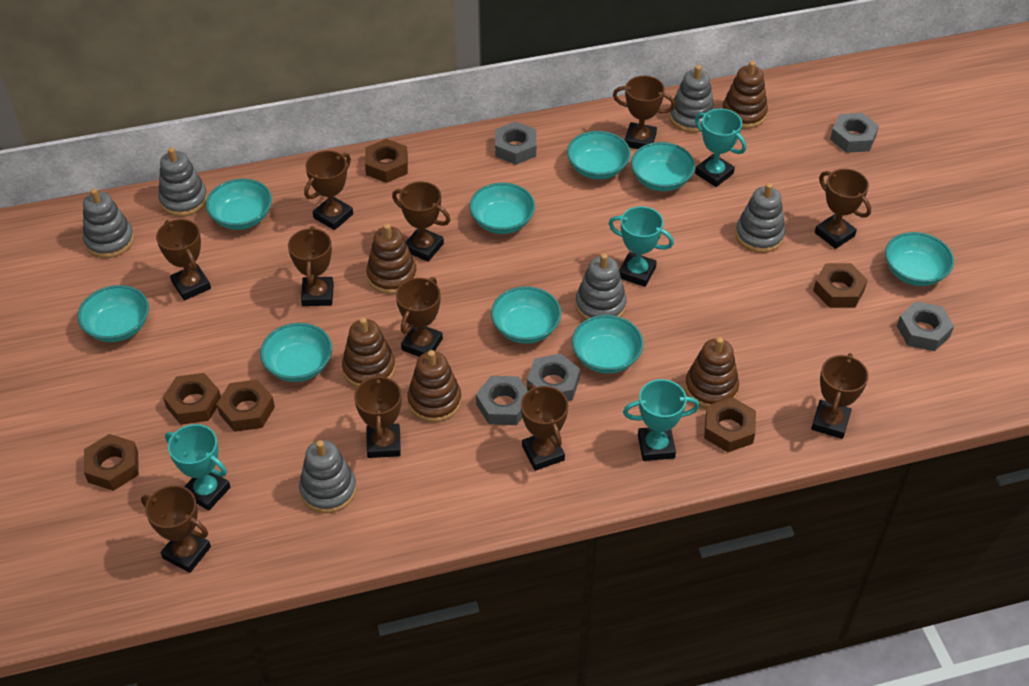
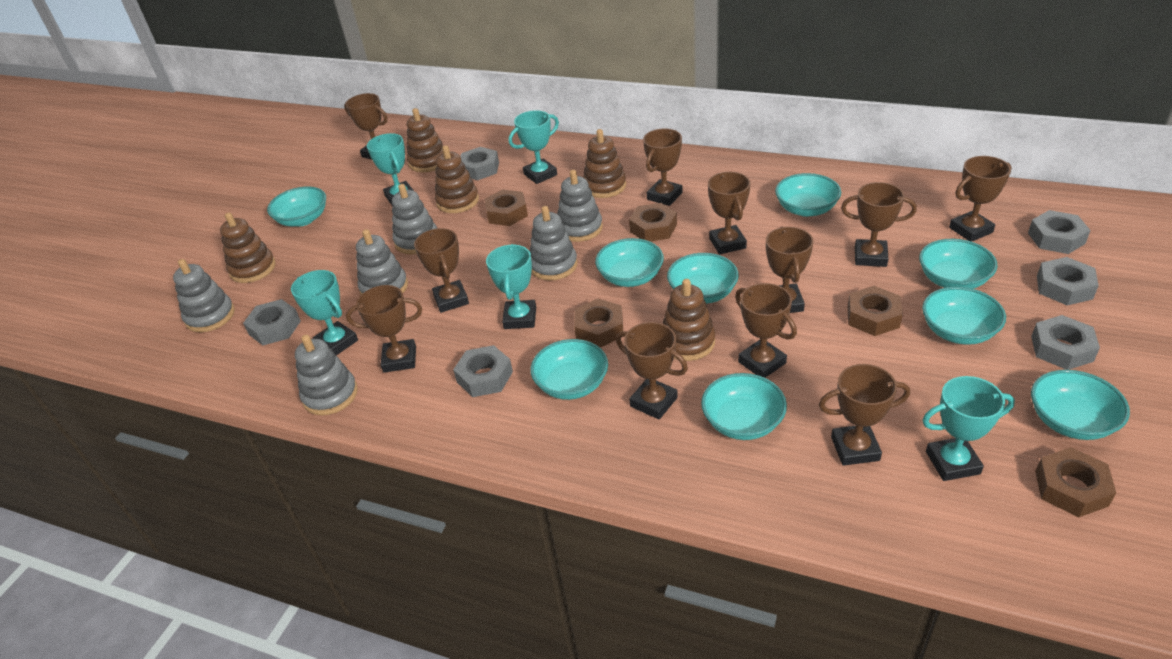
brown nut: 6 -> 5
grey nut: 5 -> 6
turquoise trophy: 4 -> 5

